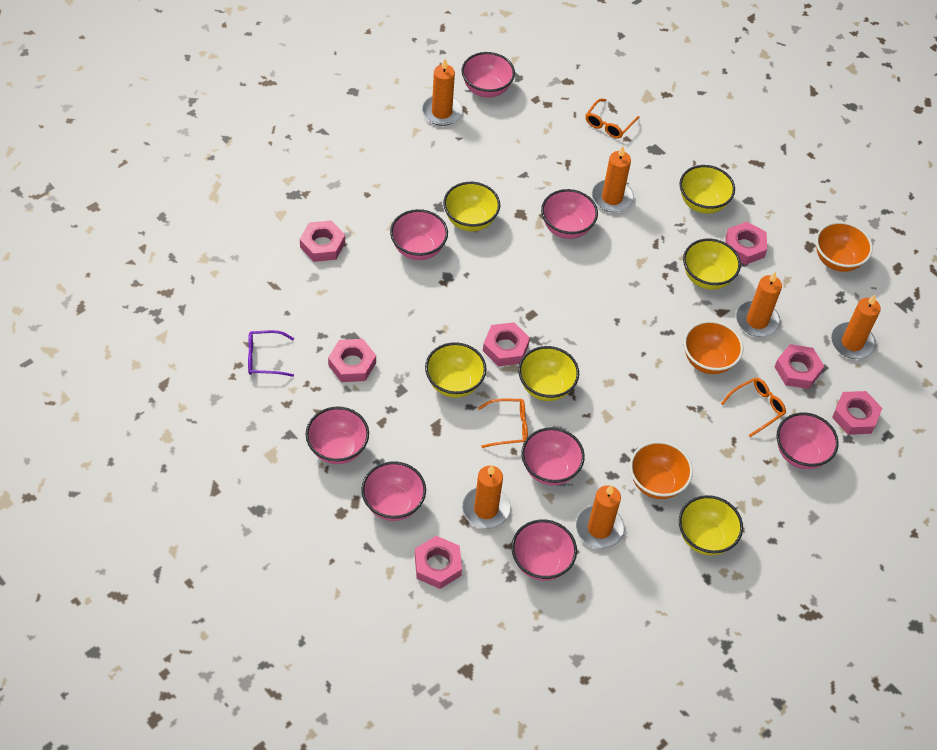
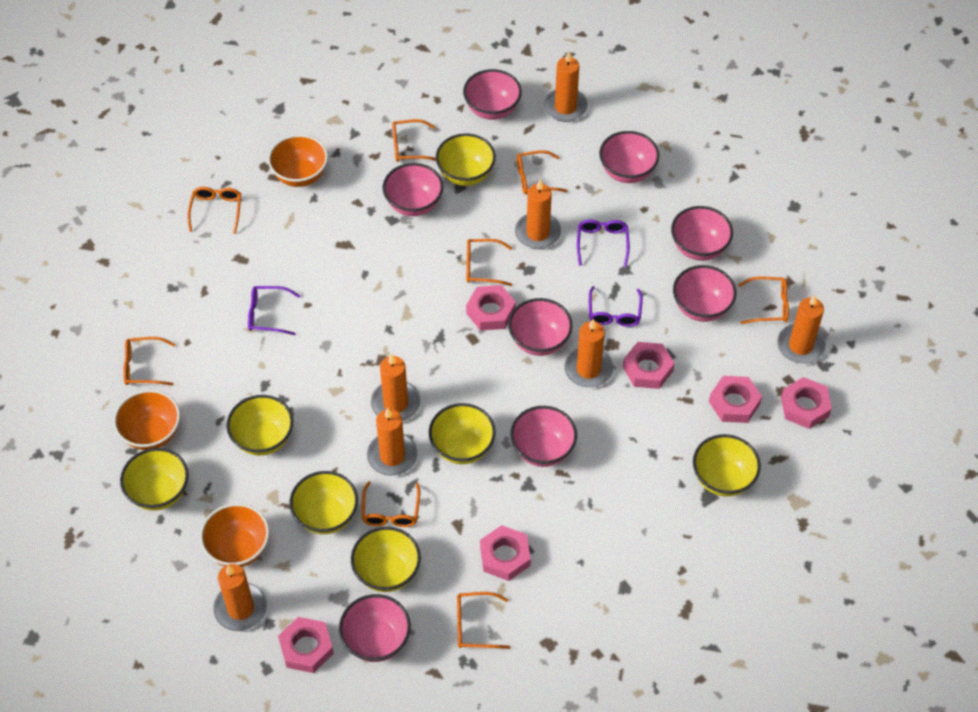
orange candle: 6 -> 7
orange glasses: 3 -> 8
pink nut: 7 -> 6
purple glasses: 1 -> 3
yellow bowl: 6 -> 7

